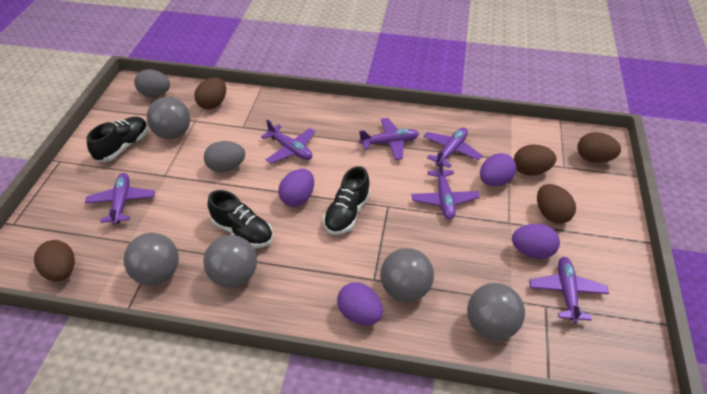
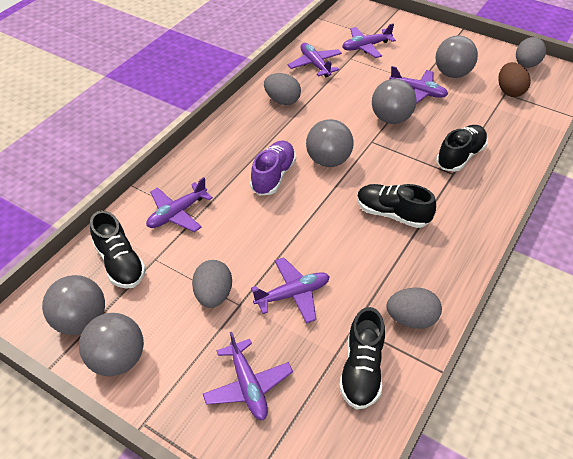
black shoe: 3 -> 4
brown egg: 5 -> 1
grey egg: 2 -> 4
purple egg: 4 -> 0
purple shoe: 0 -> 1

